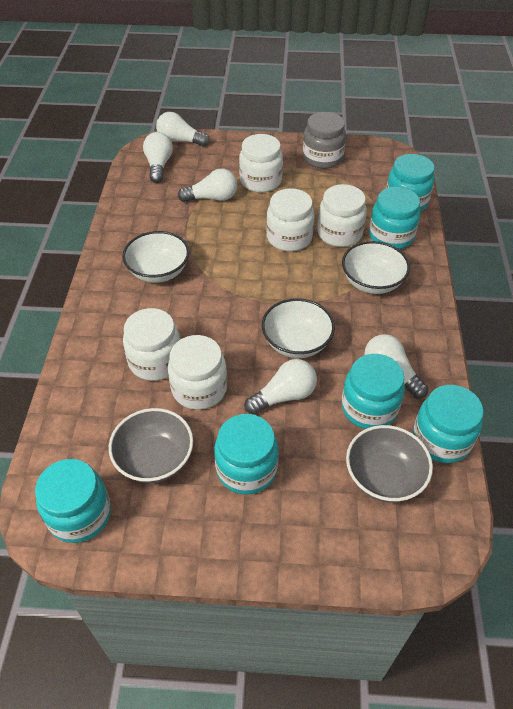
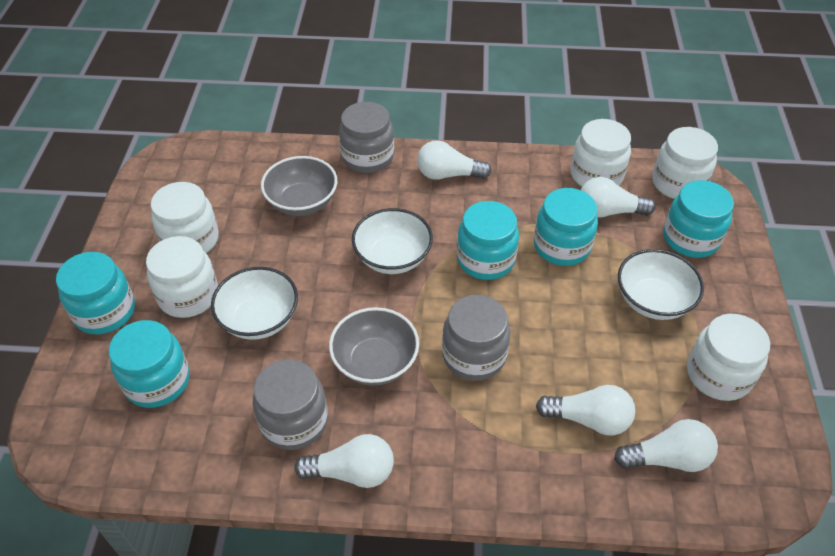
grey jar: 1 -> 3
turquoise jar: 6 -> 5

